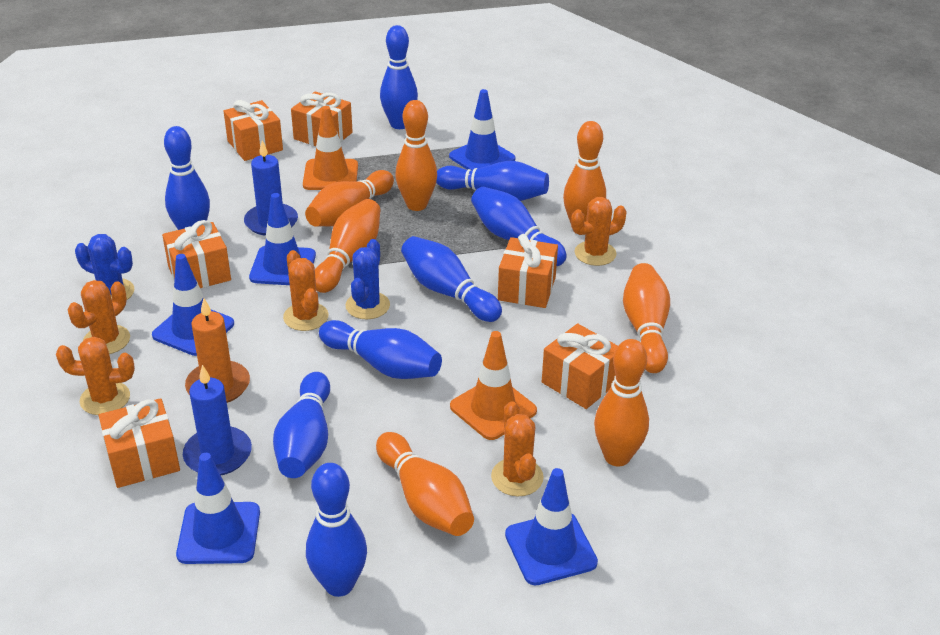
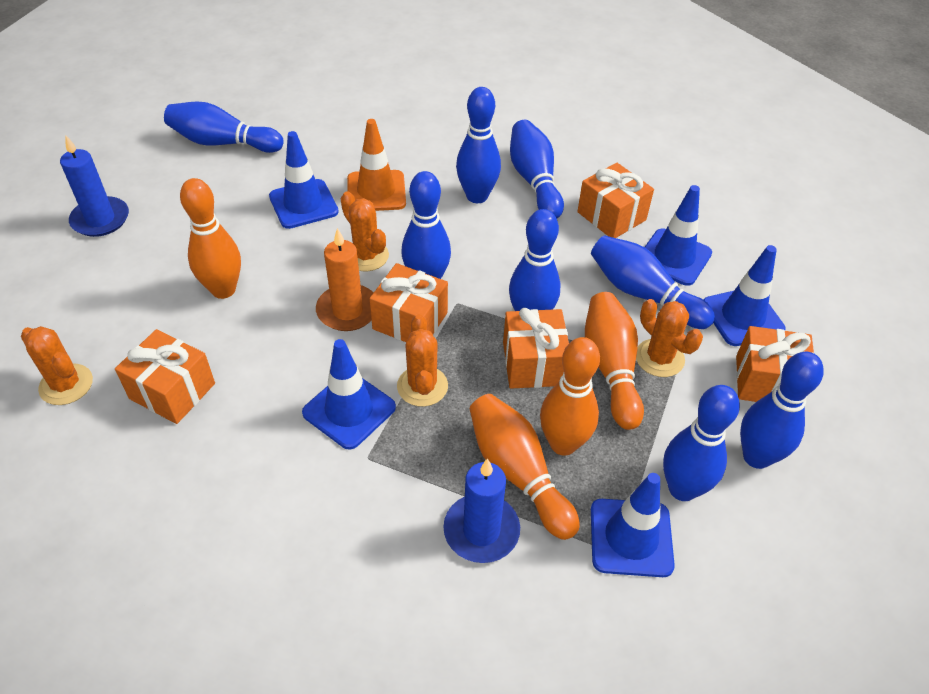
blue cactus: 2 -> 0
orange bowling pin: 7 -> 4
orange cactus: 5 -> 4
orange gift: 6 -> 5
orange traffic cone: 2 -> 1

